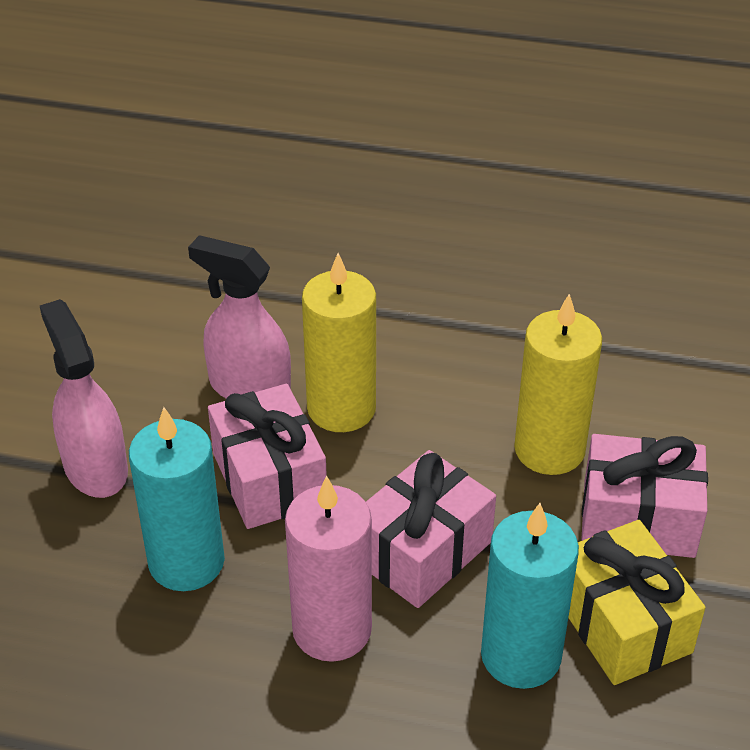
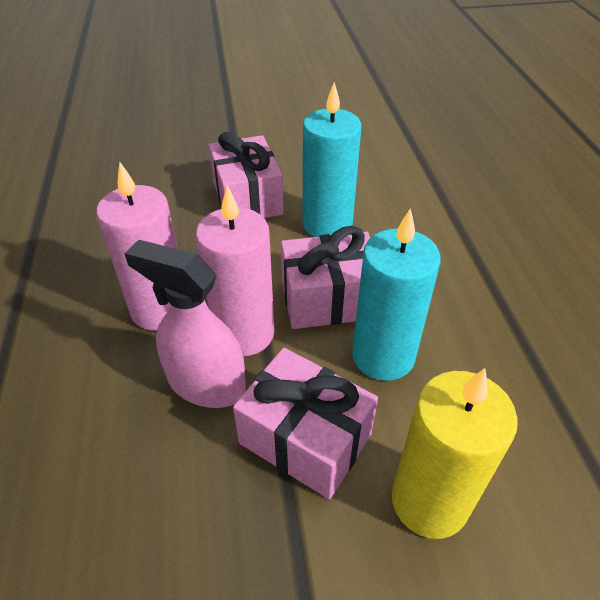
pink candle: 1 -> 2
pink spray bottle: 2 -> 1
yellow candle: 2 -> 1
yellow gift: 1 -> 0

